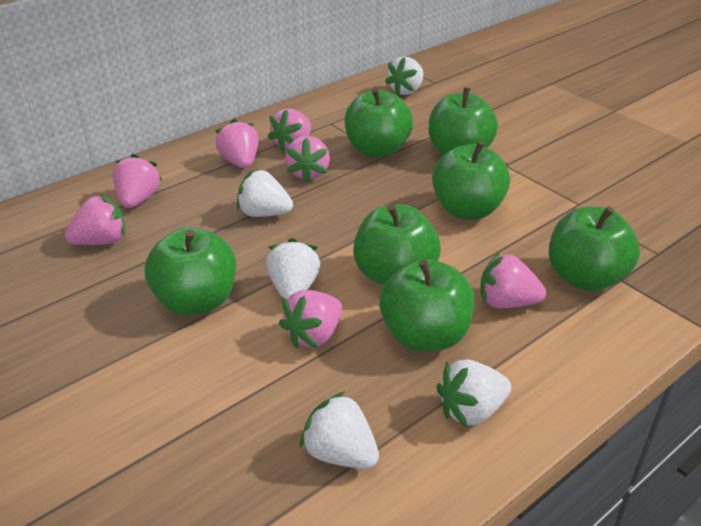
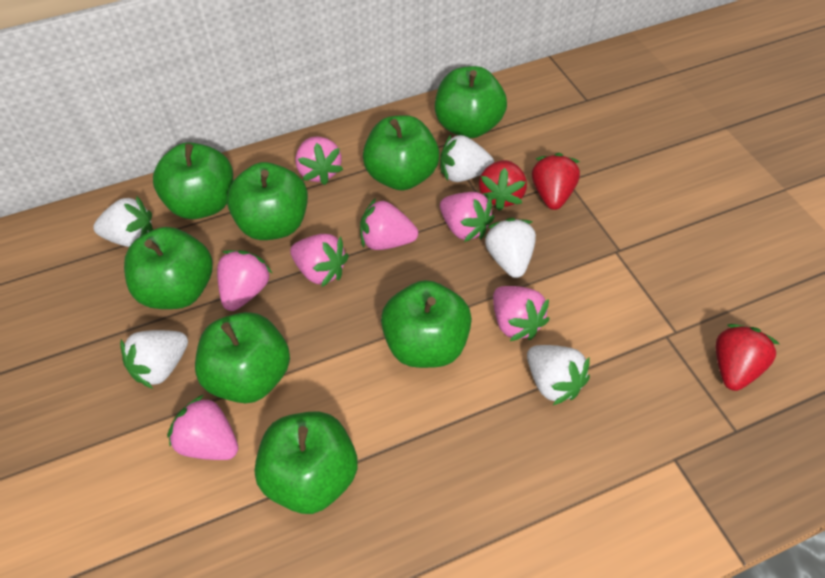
green apple: 7 -> 8
red strawberry: 0 -> 3

